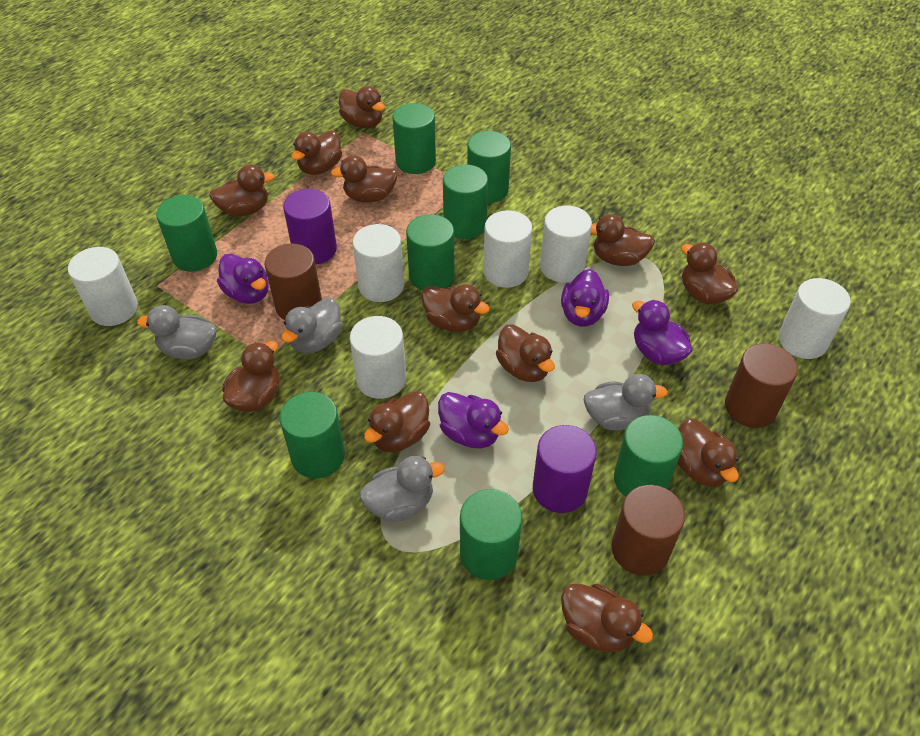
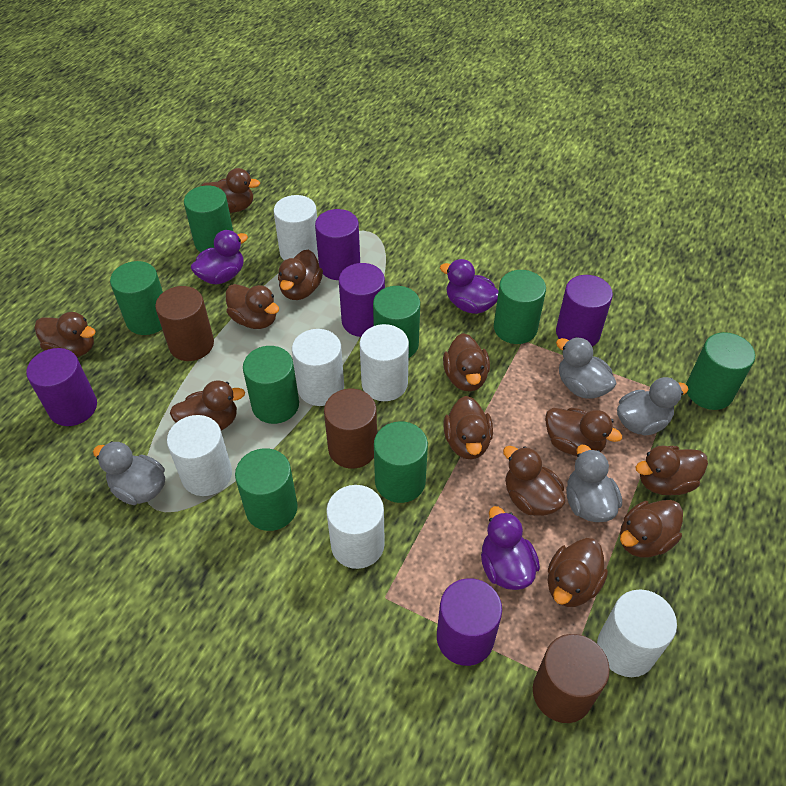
purple cylinder: 2 -> 5
purple duck: 4 -> 3

